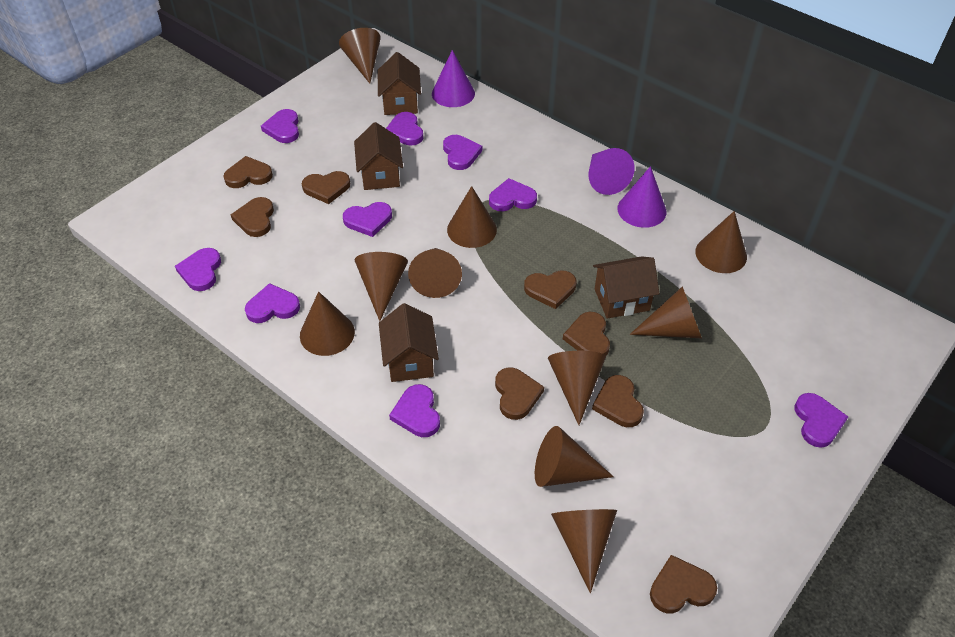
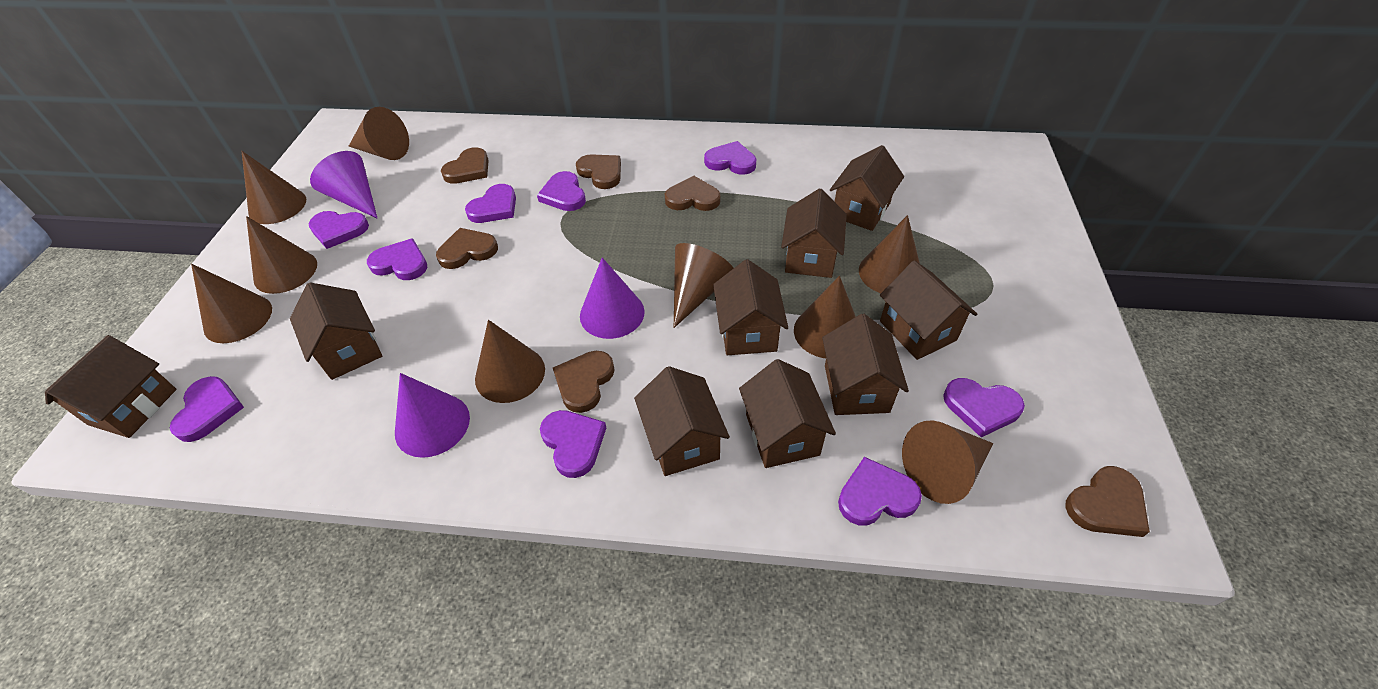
brown cone: 10 -> 9
brown heart: 8 -> 6
brown house: 4 -> 9

